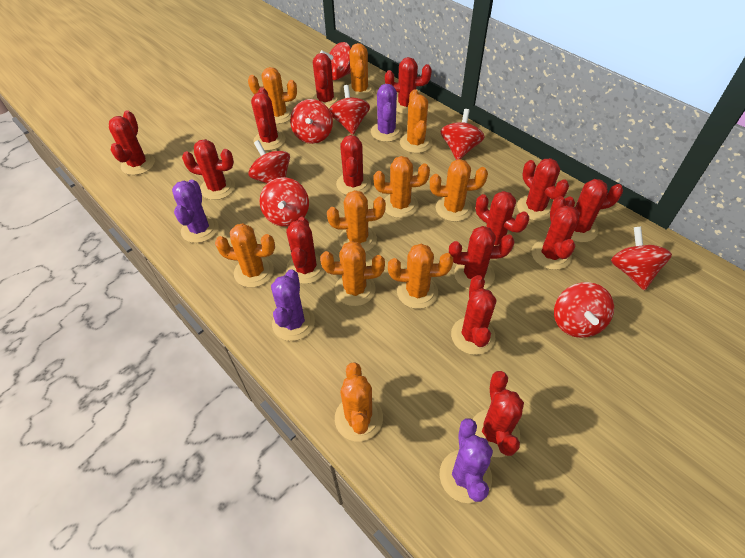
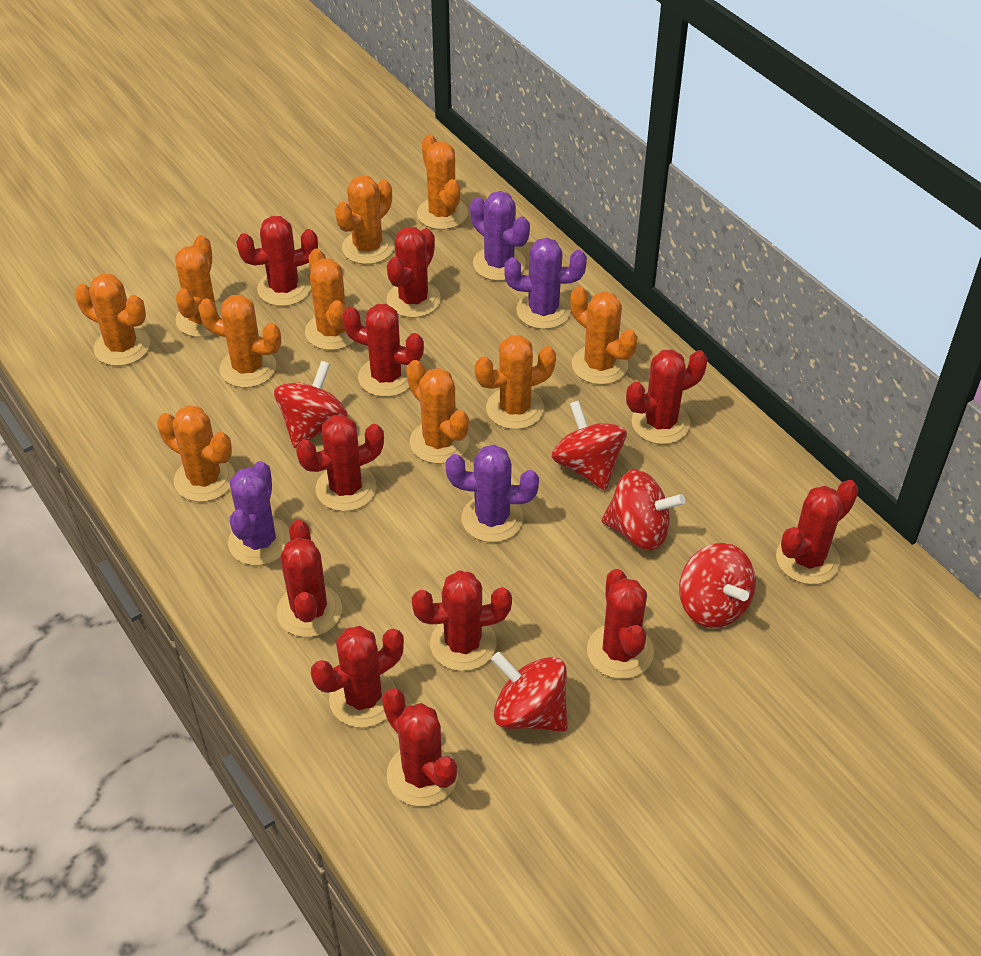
red cactus: 14 -> 11
red spinning top: 8 -> 5

